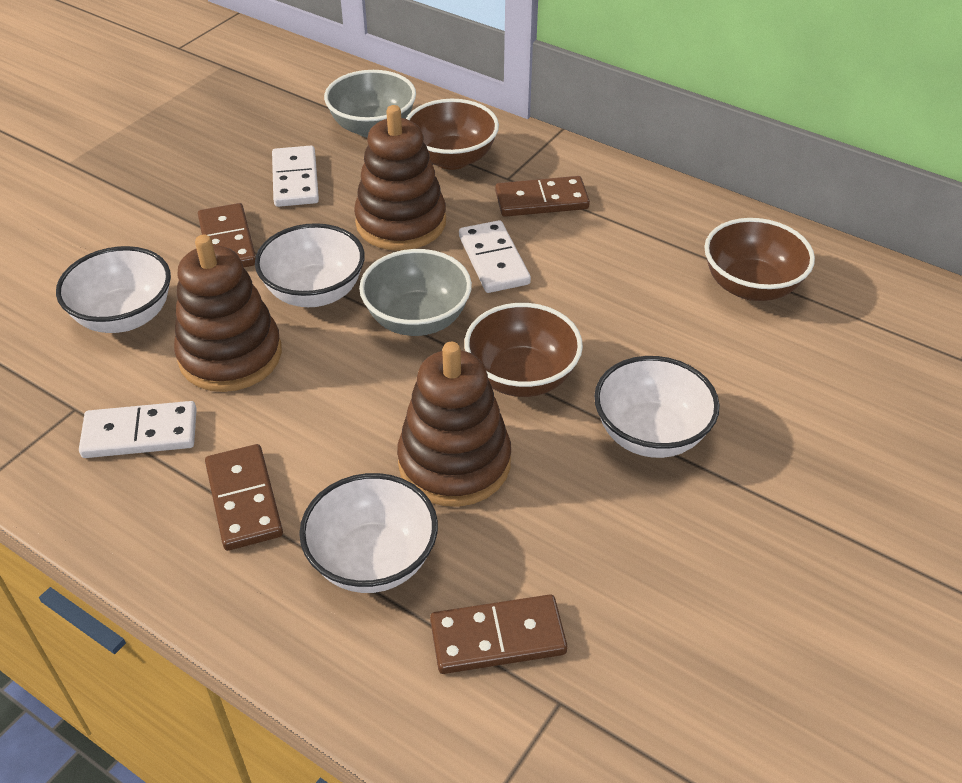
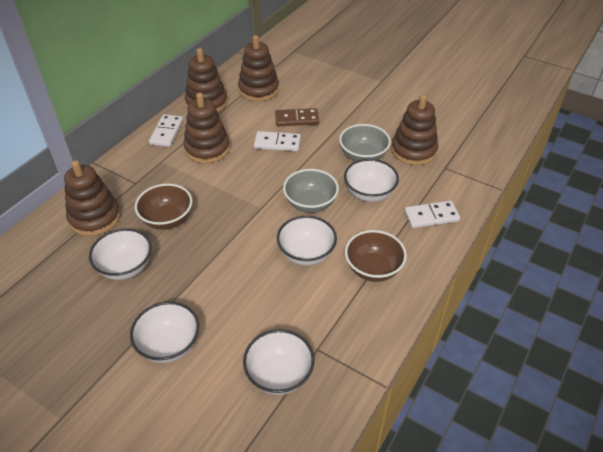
brown bowl: 3 -> 2
brown domino: 4 -> 1
brown stacking toy: 3 -> 5
white bowl: 4 -> 5

